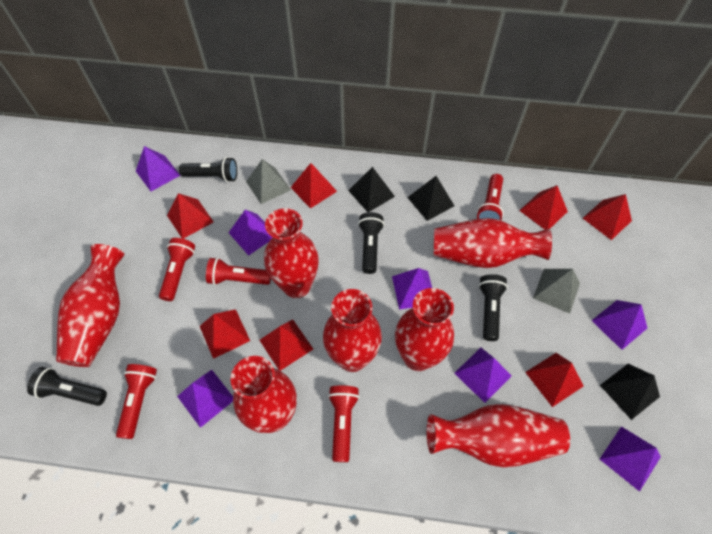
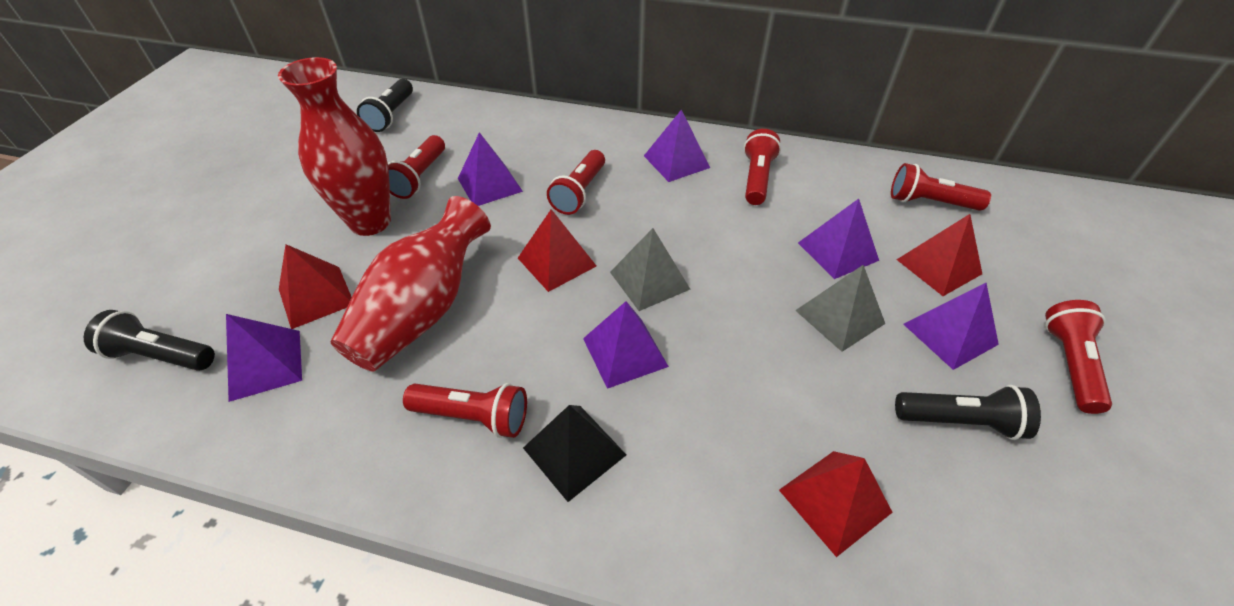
black flashlight: 4 -> 3
black pyramid: 3 -> 1
purple pyramid: 7 -> 6
red flashlight: 5 -> 6
red pyramid: 7 -> 4
red vase: 7 -> 2

